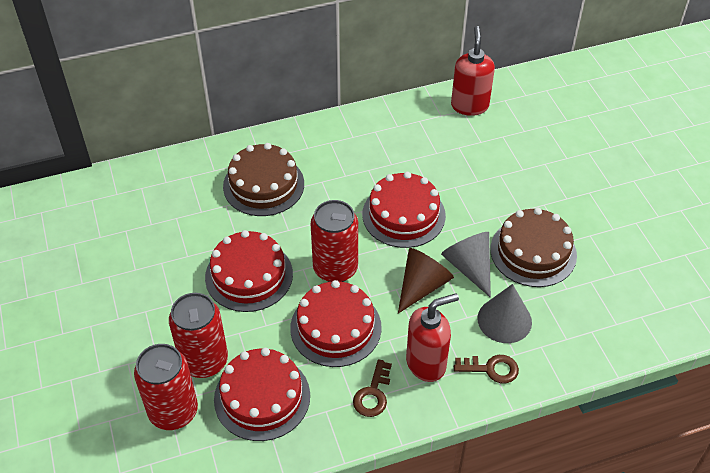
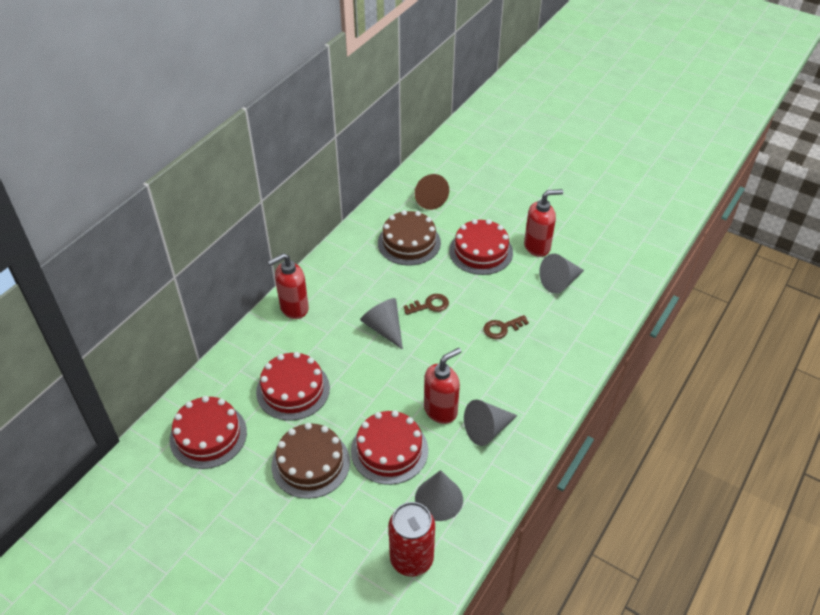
grey cone: 2 -> 4
red can: 3 -> 1
red soap dispenser: 2 -> 3

